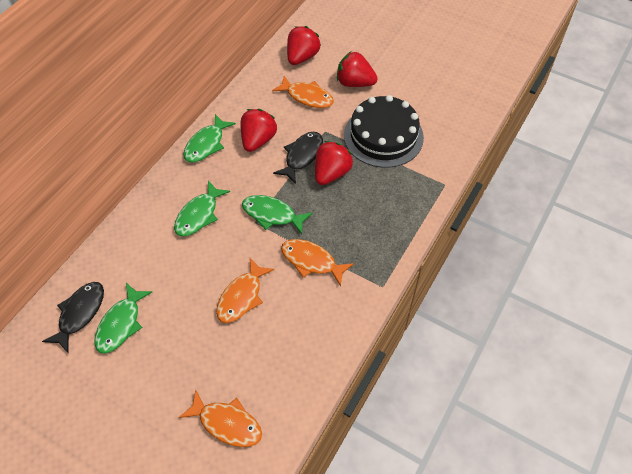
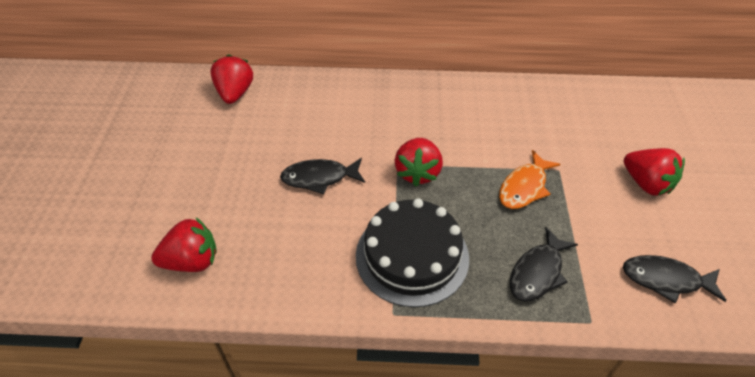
black fish: 2 -> 3
green fish: 4 -> 0
orange fish: 4 -> 1

